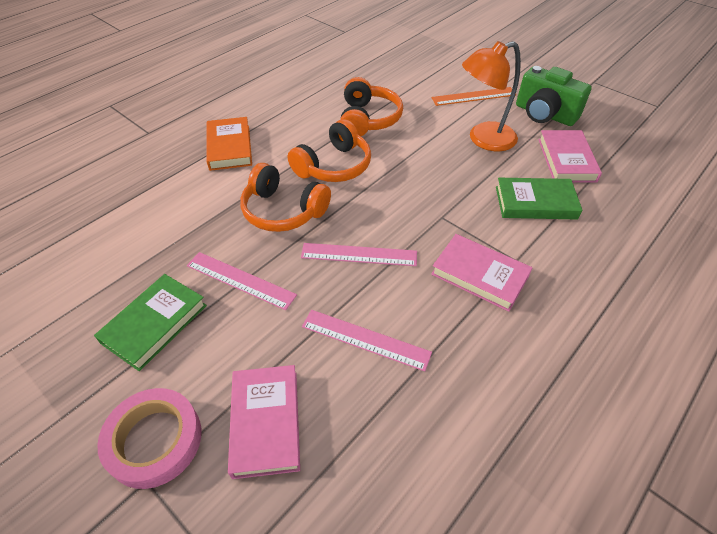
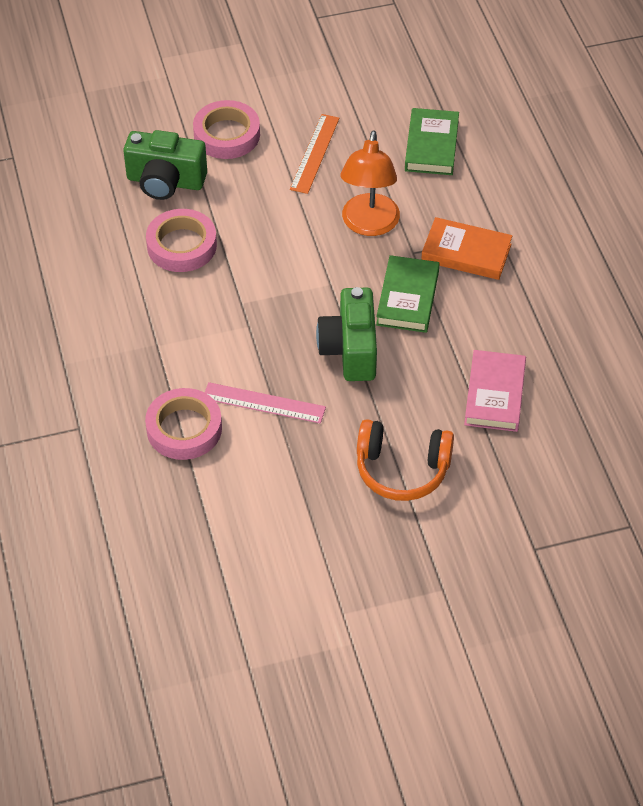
green camera: 1 -> 2
orange headphones: 3 -> 1
pink book: 3 -> 1
pink ruler: 3 -> 1
pink tape: 1 -> 3

